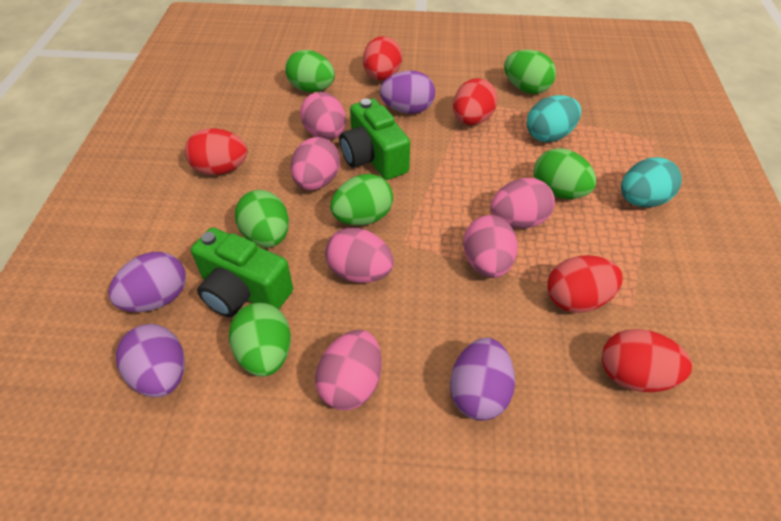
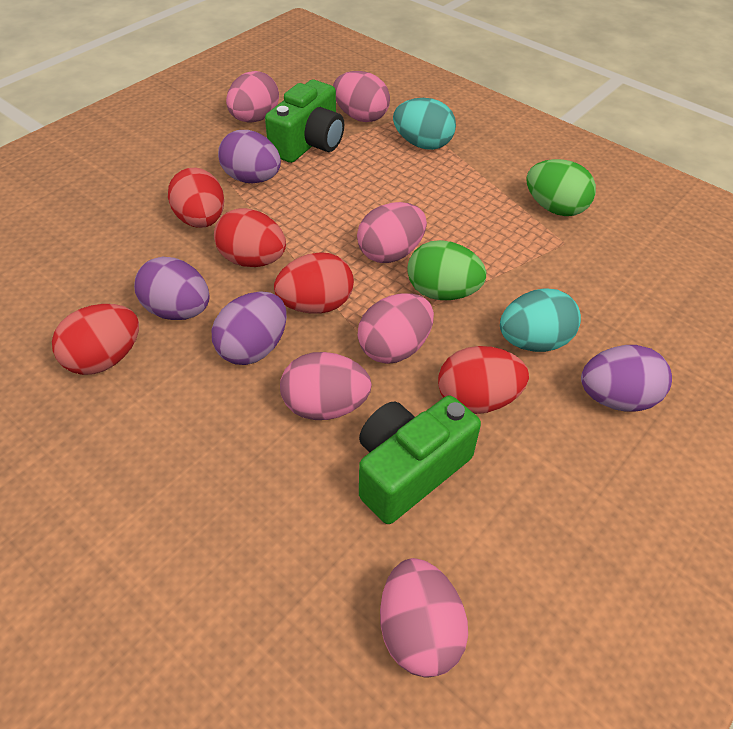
green egg: 6 -> 2

